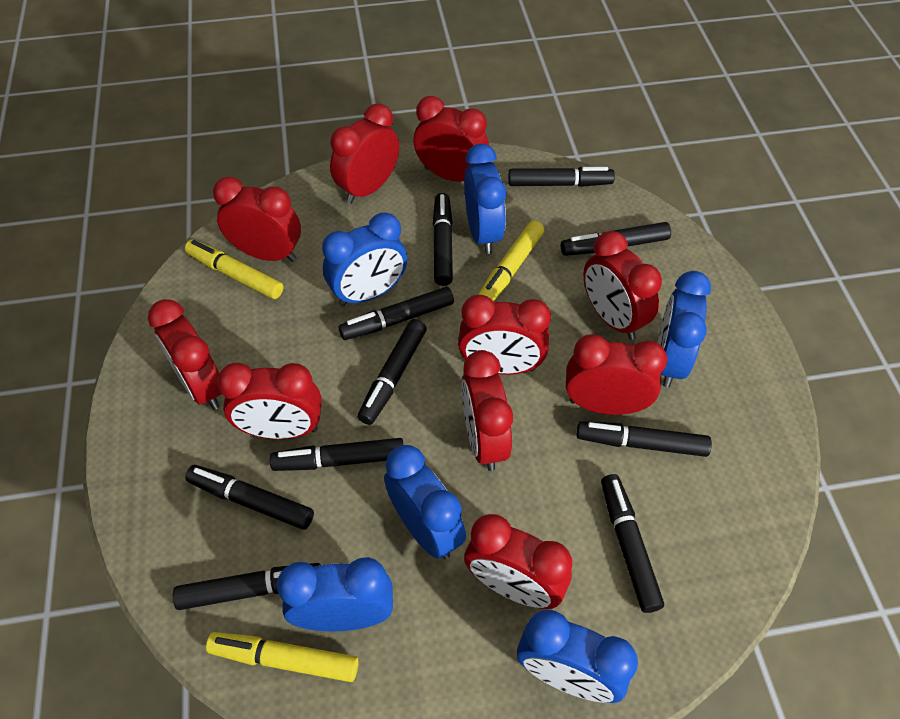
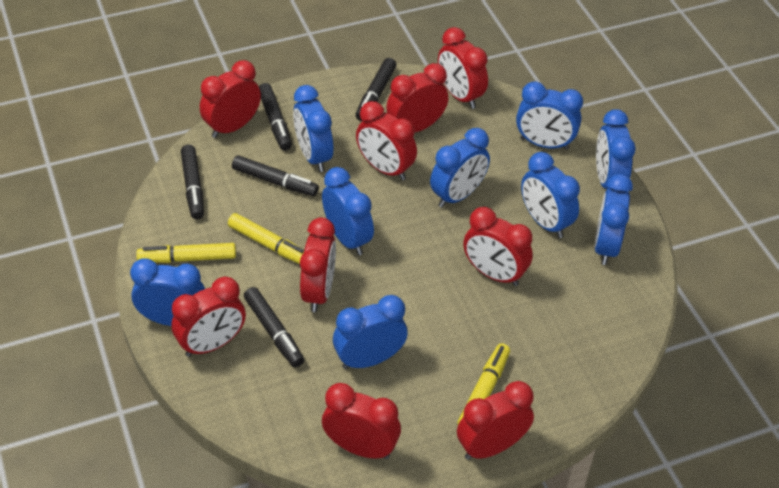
black marker: 10 -> 5
blue clock: 6 -> 9
red clock: 10 -> 9

